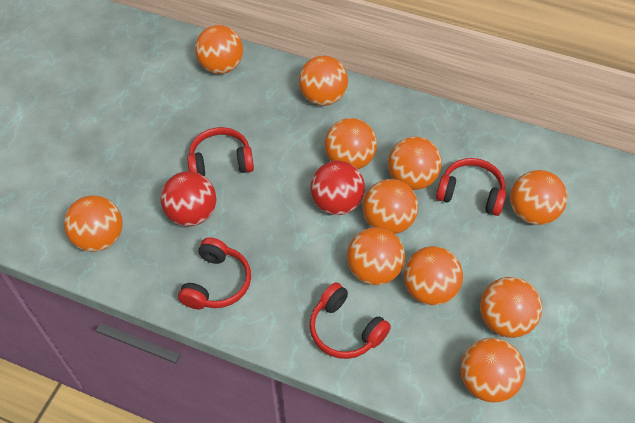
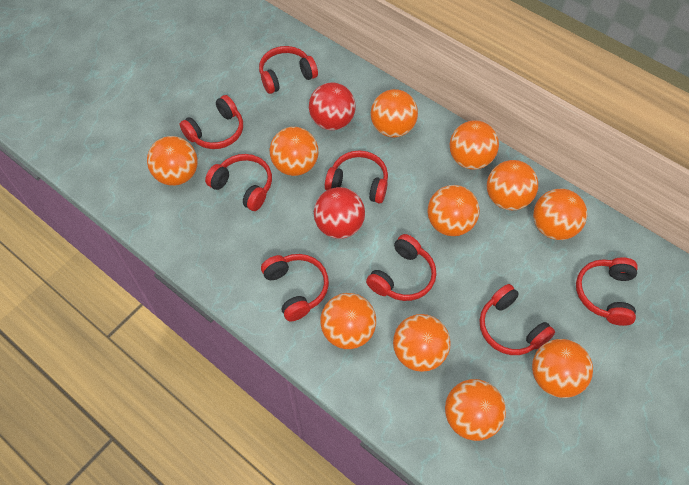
red headphones: 4 -> 8

